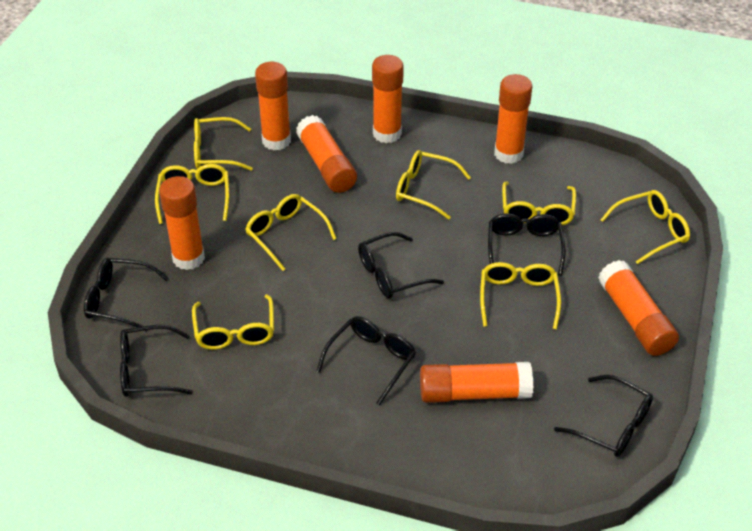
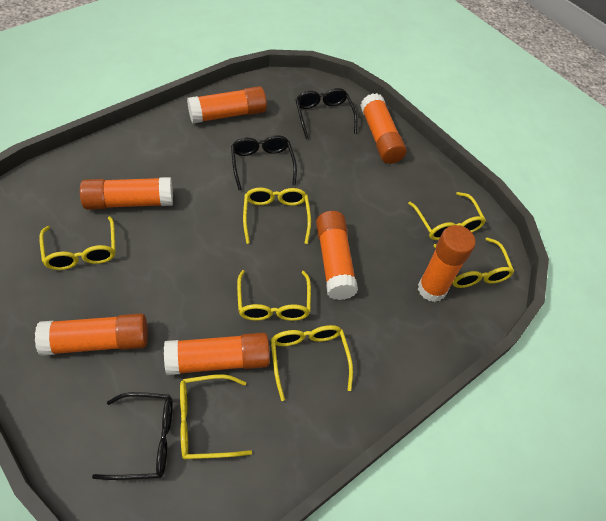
black glasses: 6 -> 3
yellow glasses: 8 -> 7

